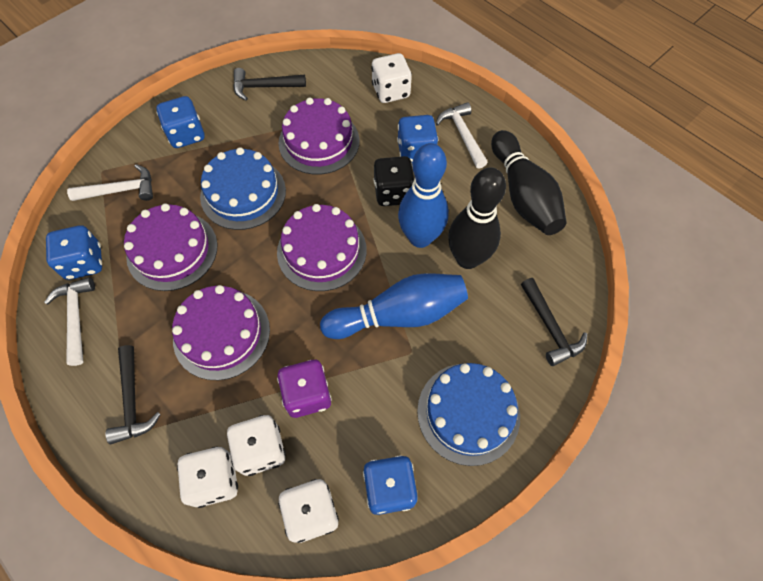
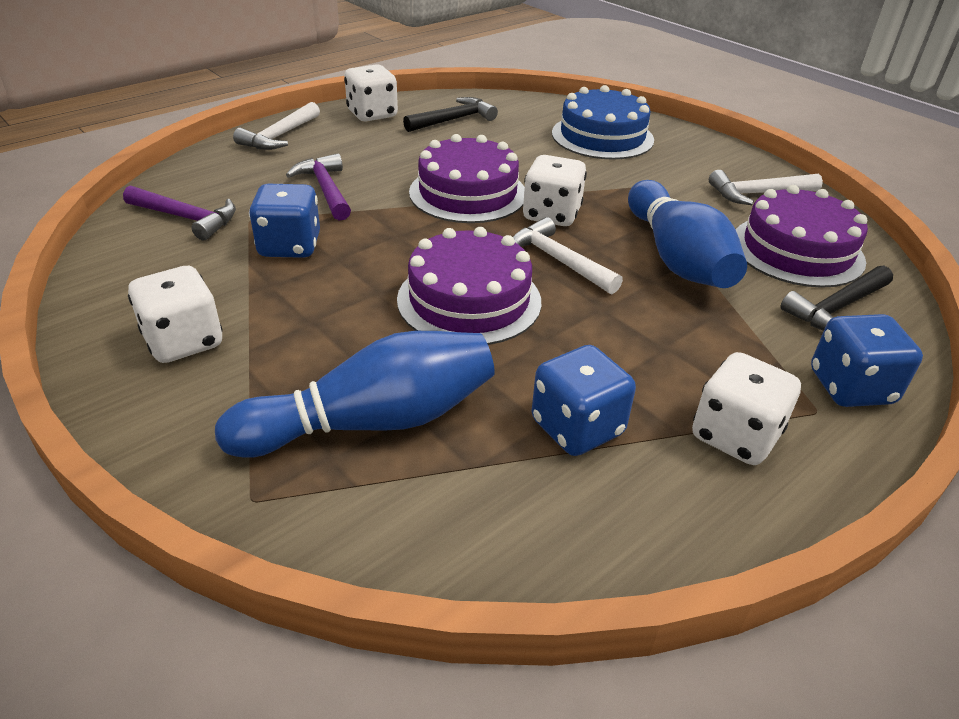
black bowling pin: 2 -> 0
black dice: 1 -> 0
black hammer: 3 -> 2
blue cake: 2 -> 1
blue dice: 4 -> 3
purple cake: 4 -> 3
purple dice: 1 -> 0
purple hammer: 0 -> 2

